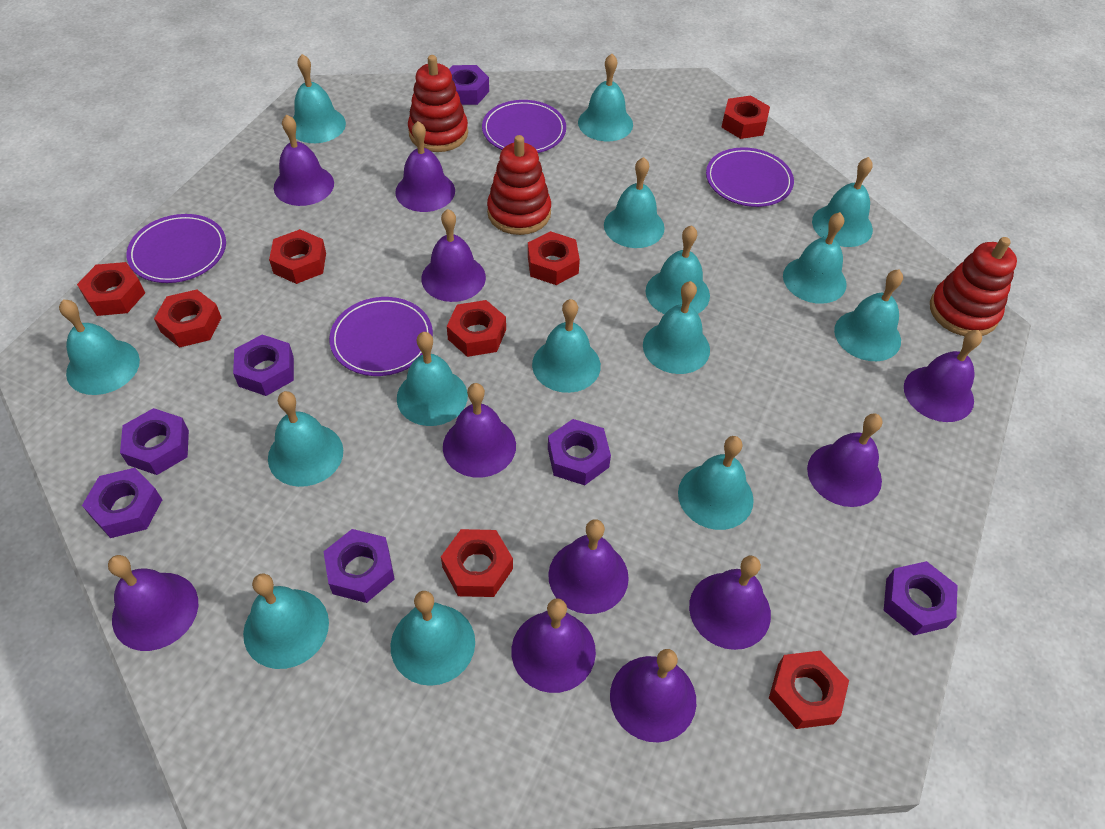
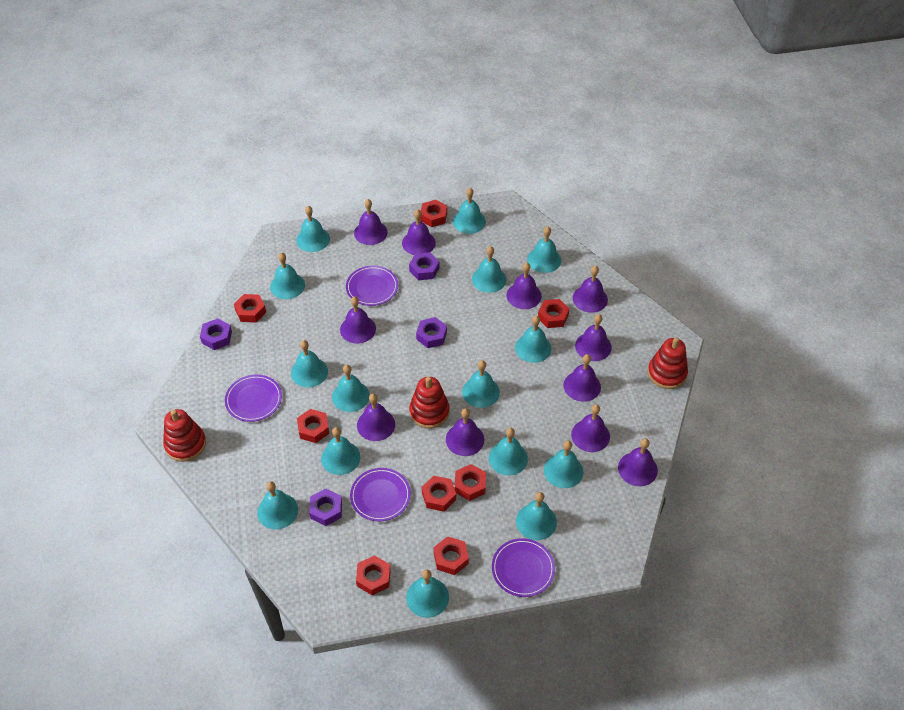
purple nut: 7 -> 4

